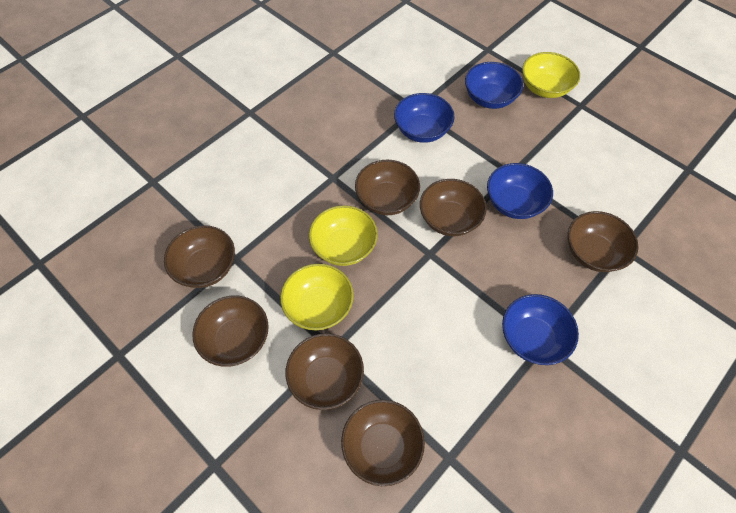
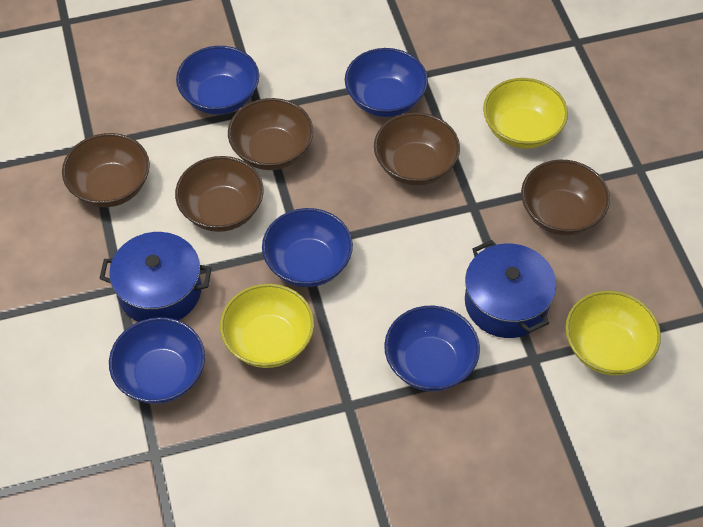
blue bowl: 4 -> 5
blue pot: 0 -> 2
brown bowl: 7 -> 5

